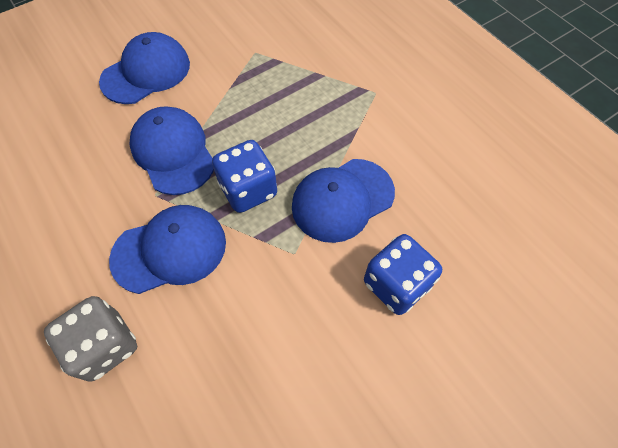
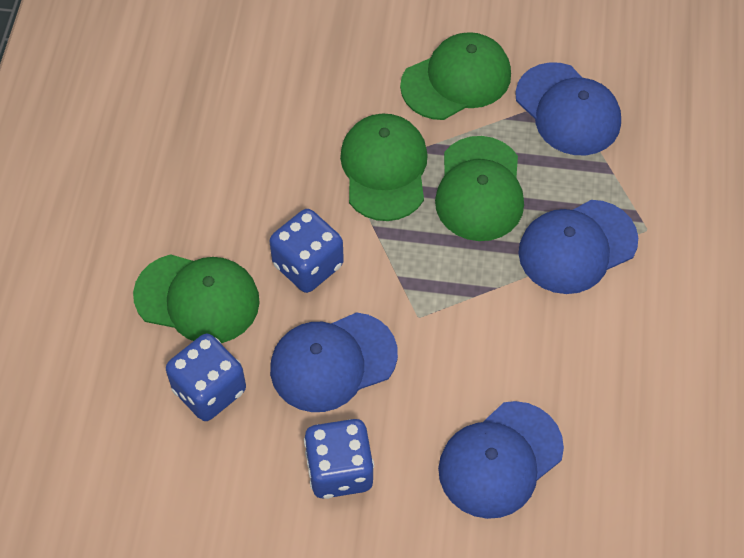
blue dice: 2 -> 3
green cap: 0 -> 4
grey dice: 1 -> 0

